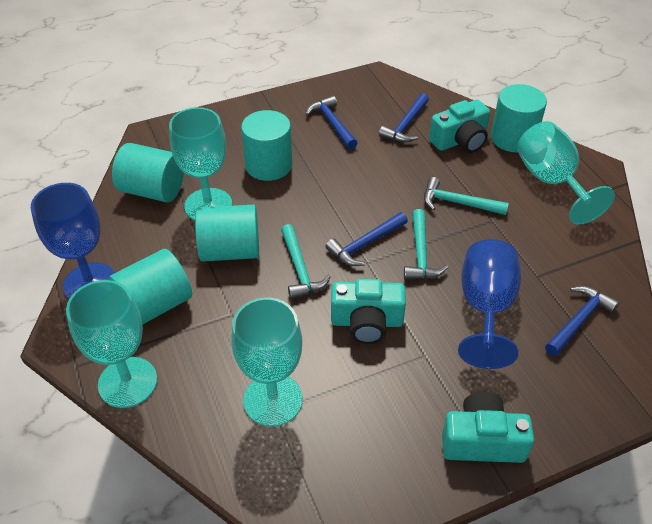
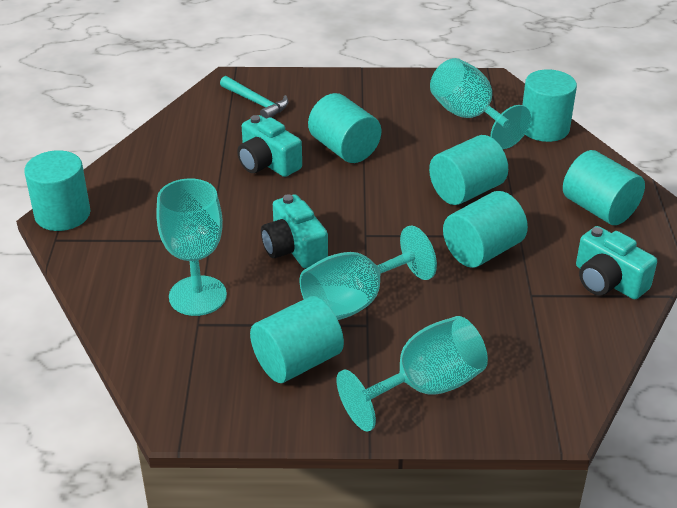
blue goblet: 2 -> 0
blue hammer: 4 -> 0
turquoise cylinder: 5 -> 7
turquoise hammer: 3 -> 1

